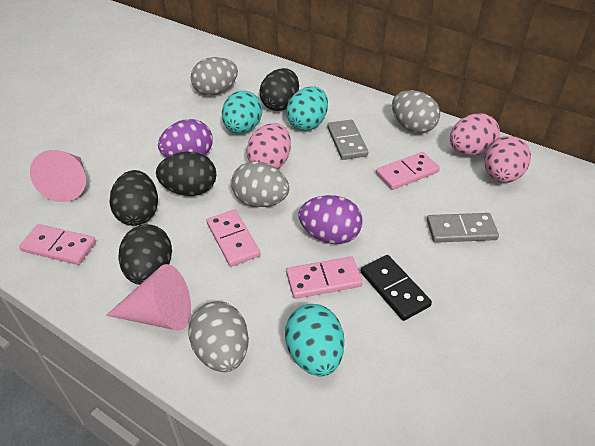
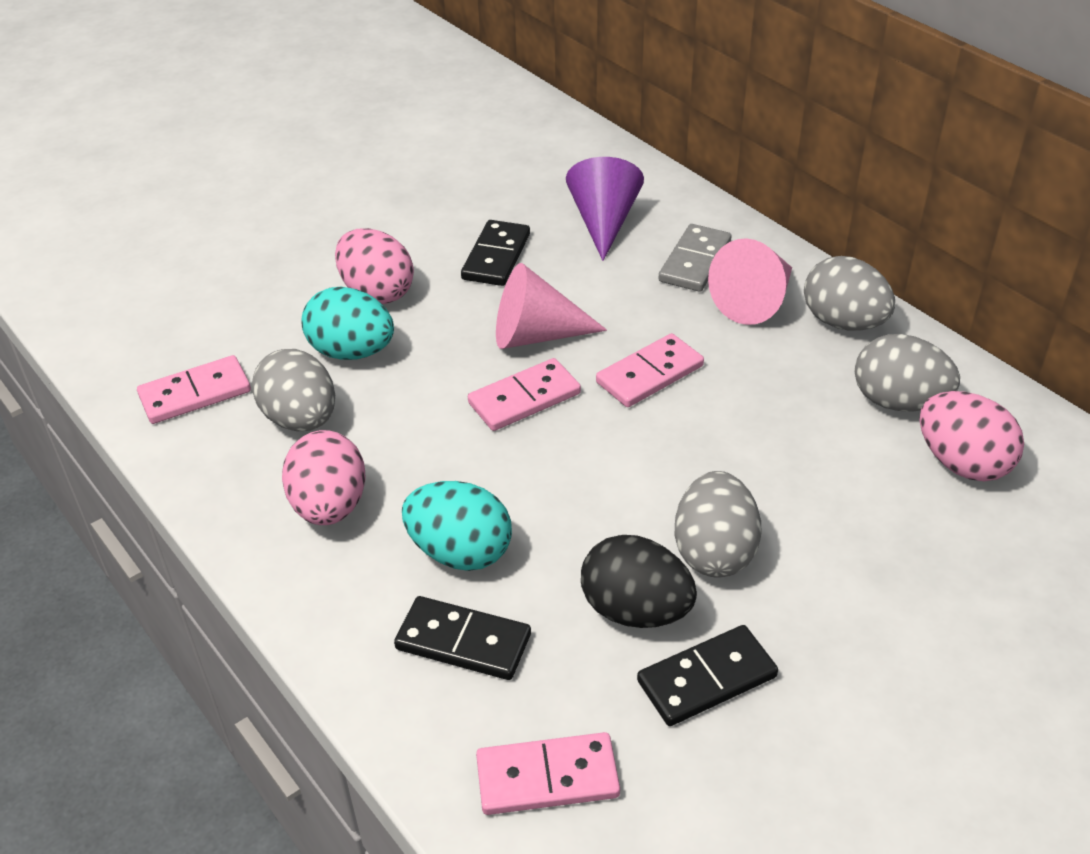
black domino: 1 -> 3
black egg: 4 -> 1
grey domino: 2 -> 1
purple cone: 0 -> 1
purple egg: 2 -> 0
turquoise egg: 3 -> 2

